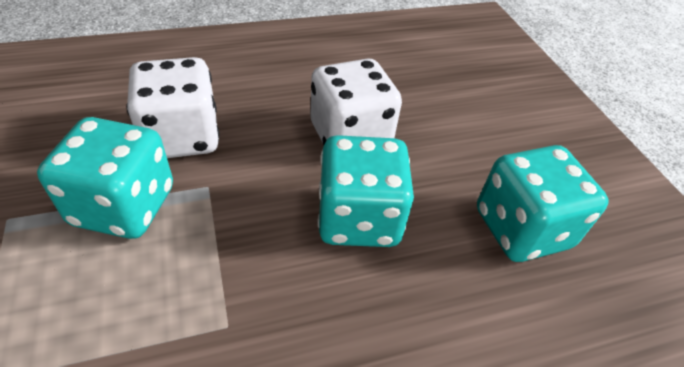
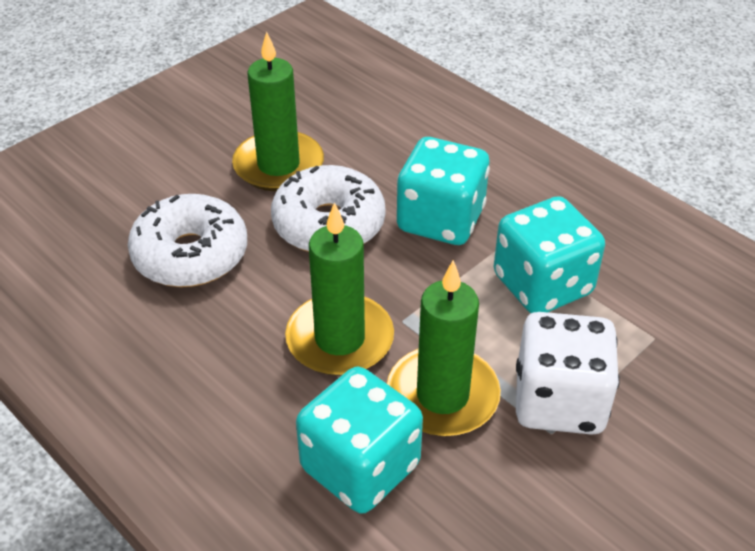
green candle: 0 -> 3
white dice: 2 -> 1
white donut: 0 -> 2

